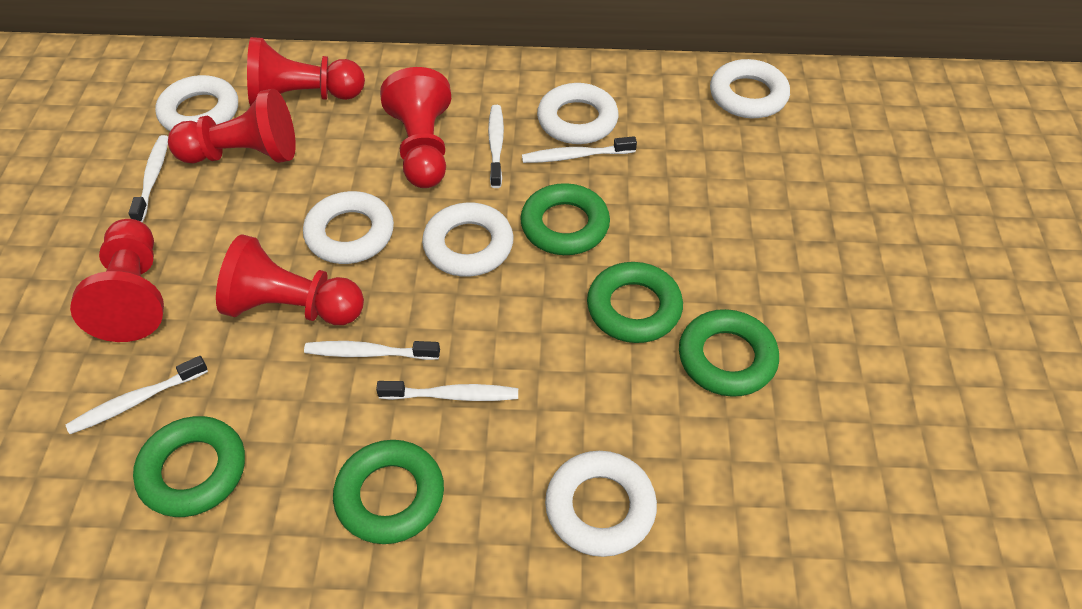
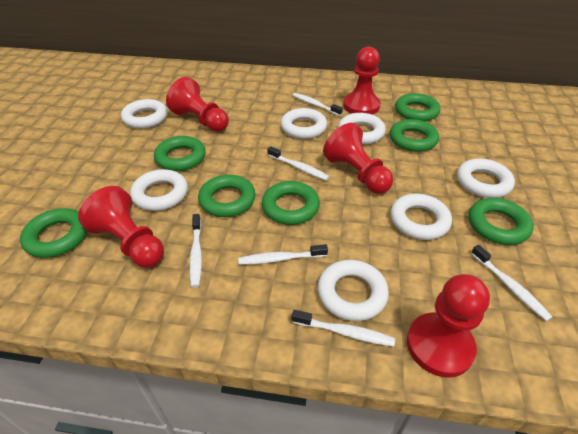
green ring: 5 -> 7
white ring: 6 -> 7

